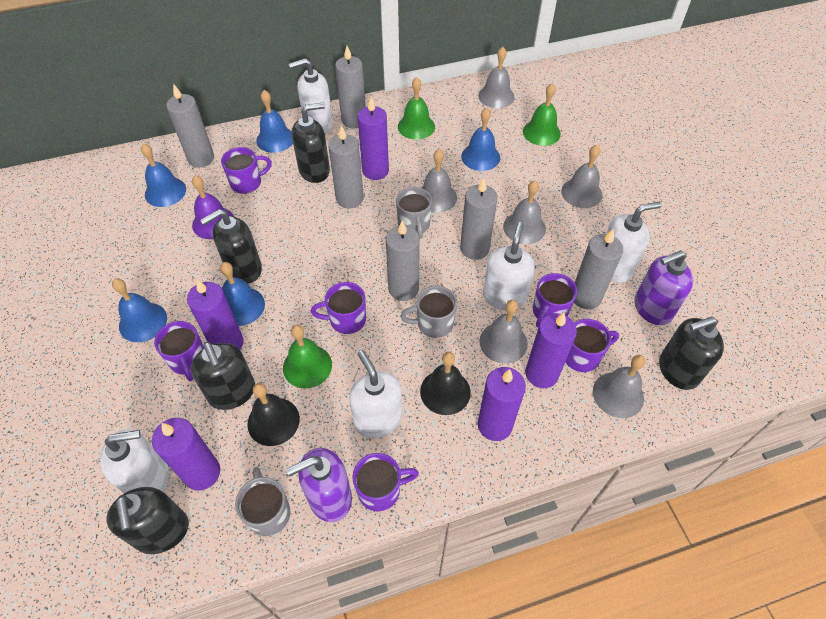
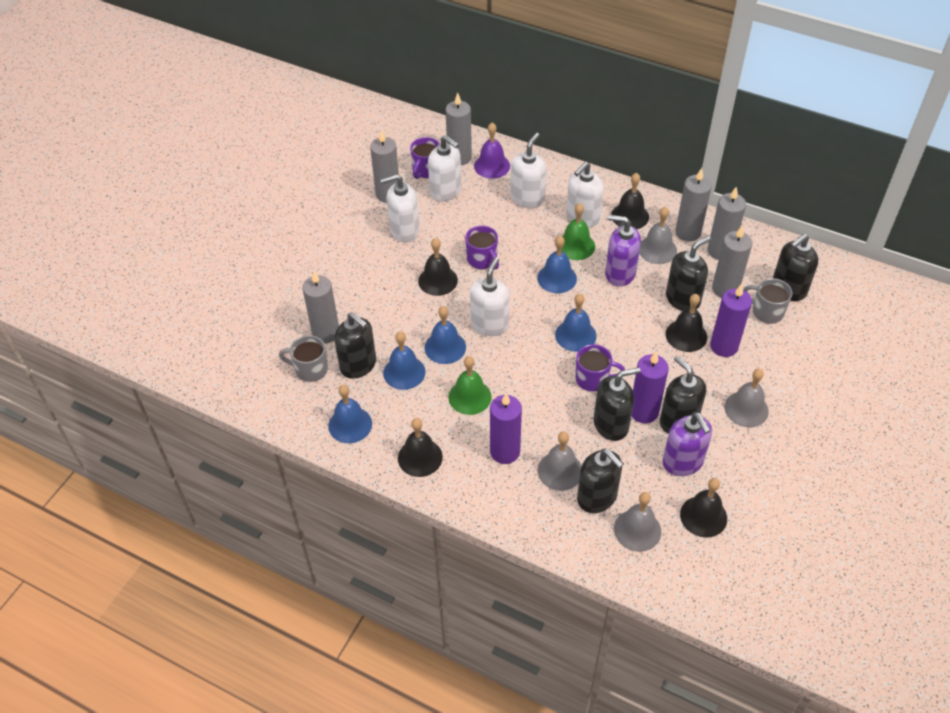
black bell: 2 -> 5
black soap dispenser: 5 -> 6
green bell: 3 -> 2
grey bell: 6 -> 4
grey mug: 3 -> 2
purple candle: 5 -> 3
purple mug: 6 -> 3

